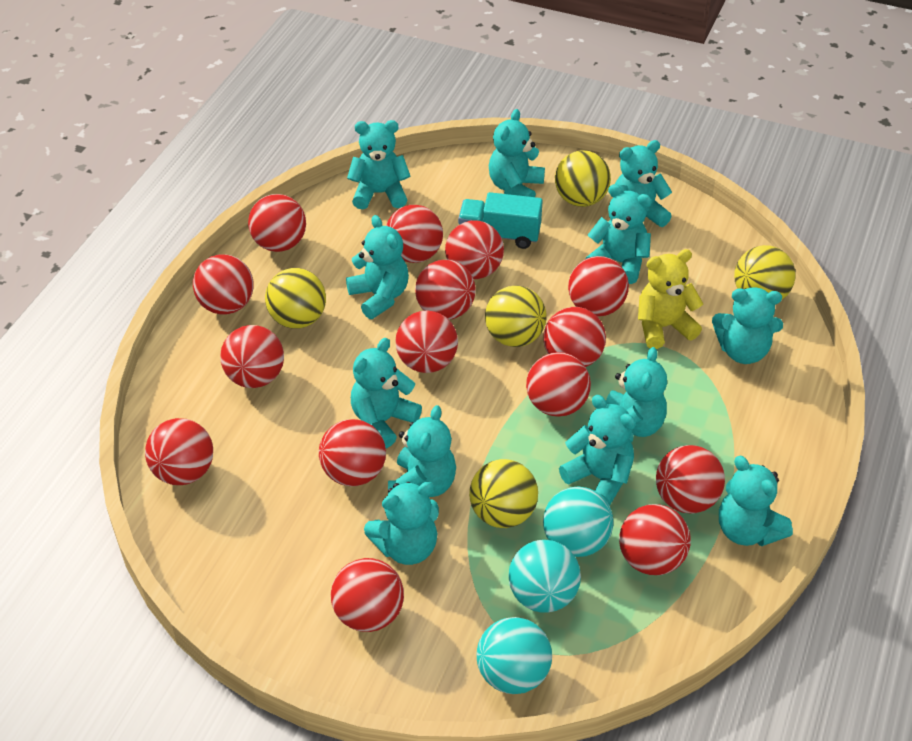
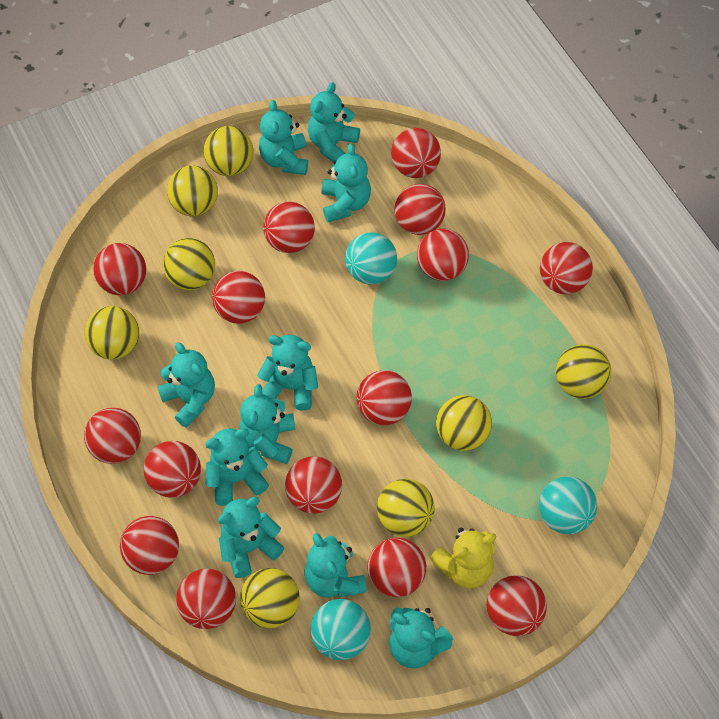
turquoise teddy bear: 12 -> 10
turquoise truck: 1 -> 0
yellow ball: 5 -> 8

